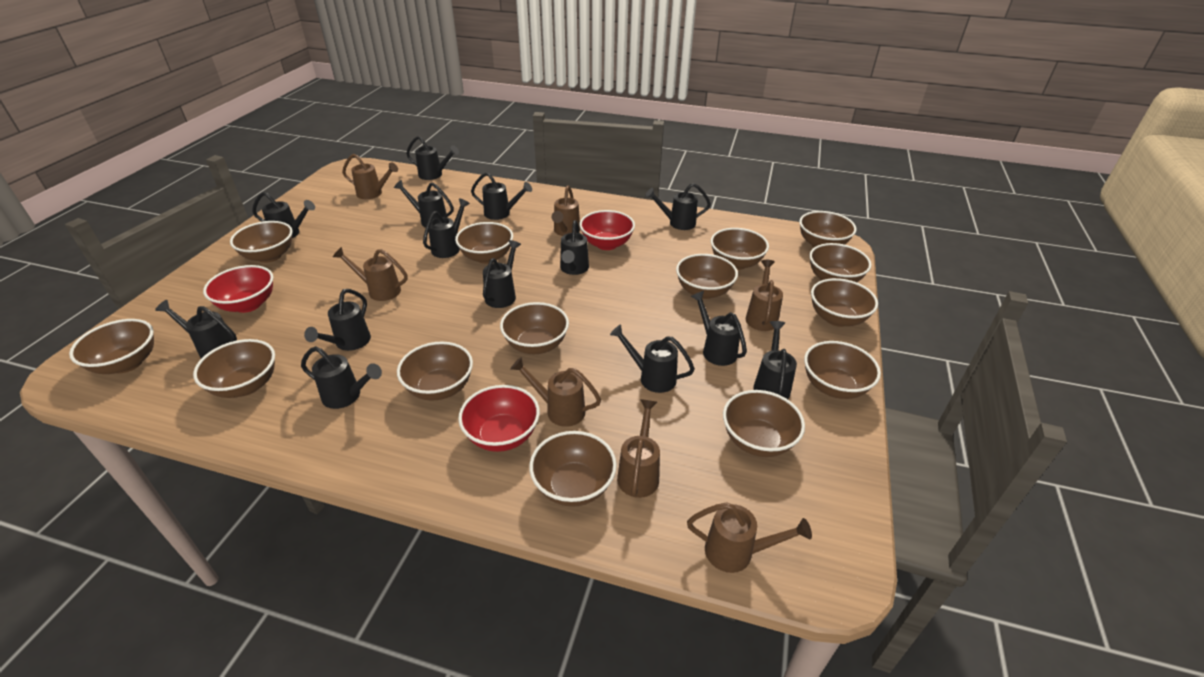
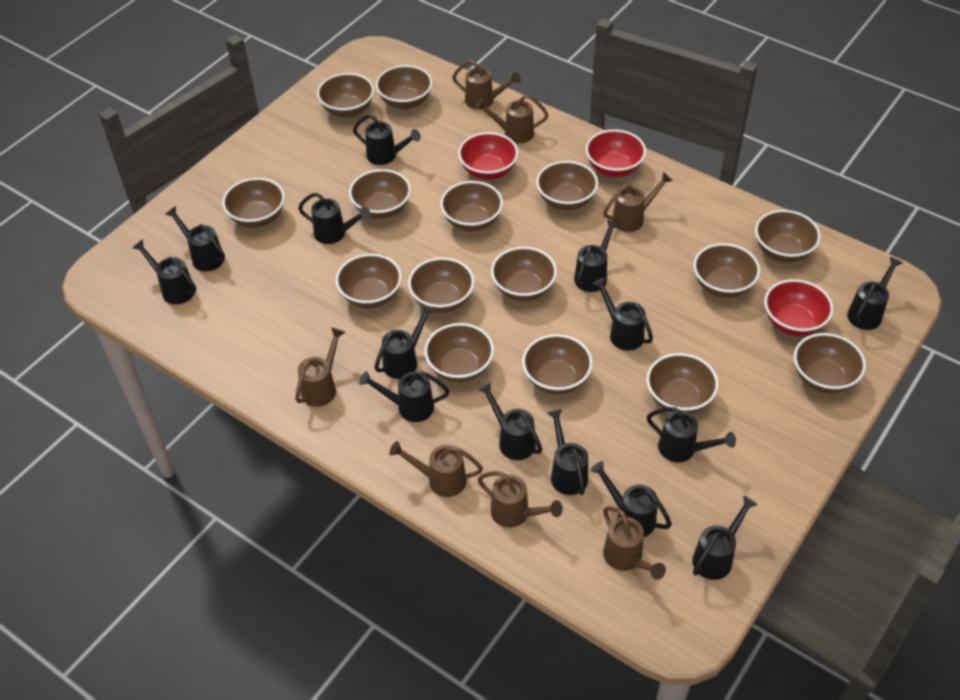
brown bowl: 14 -> 15

